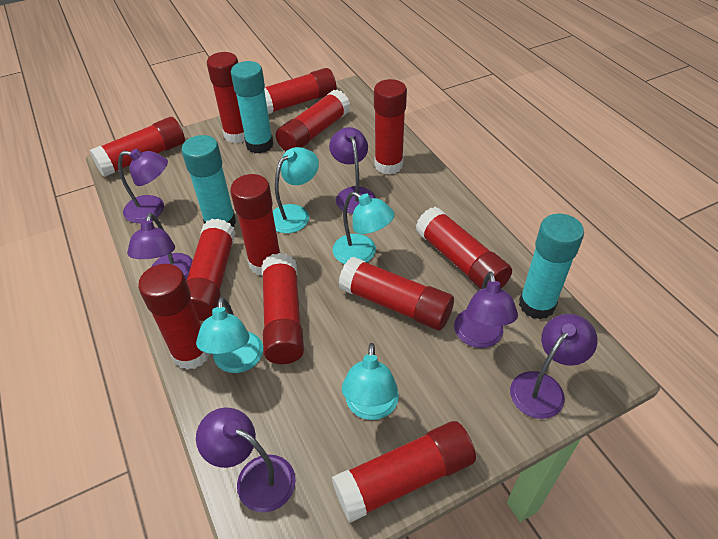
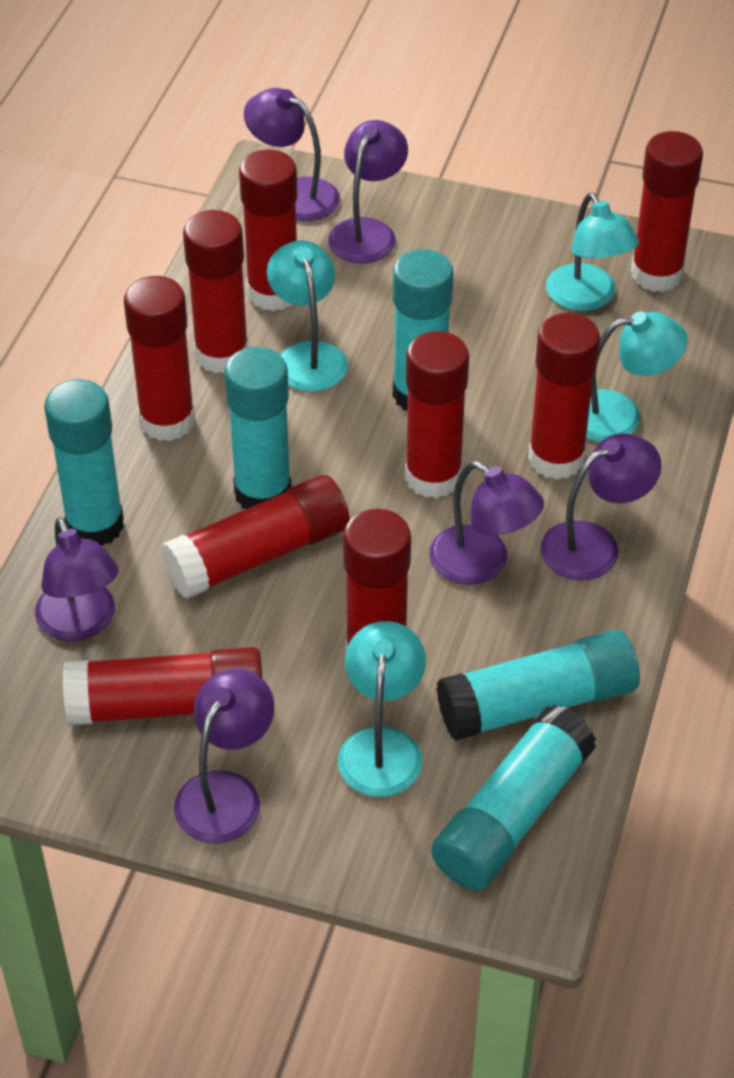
red glue stick: 12 -> 9
turquoise glue stick: 3 -> 5

